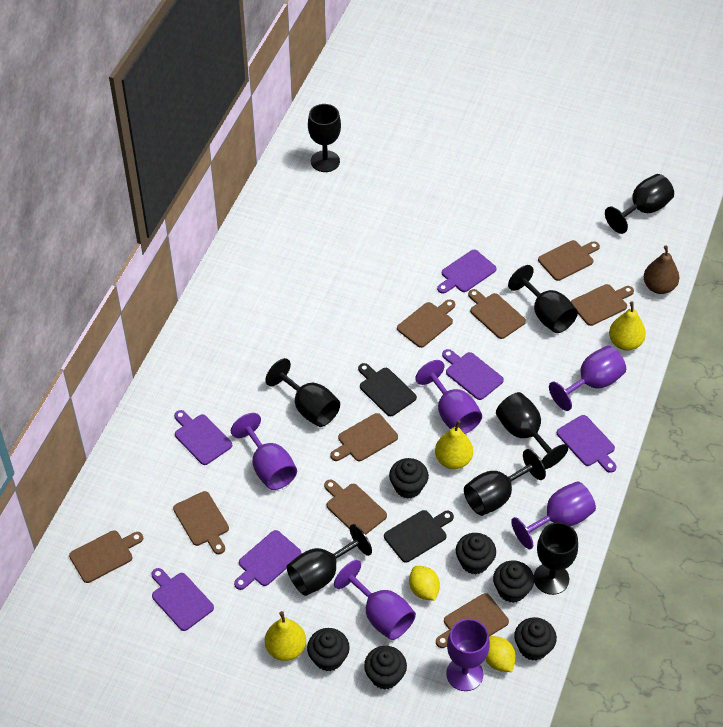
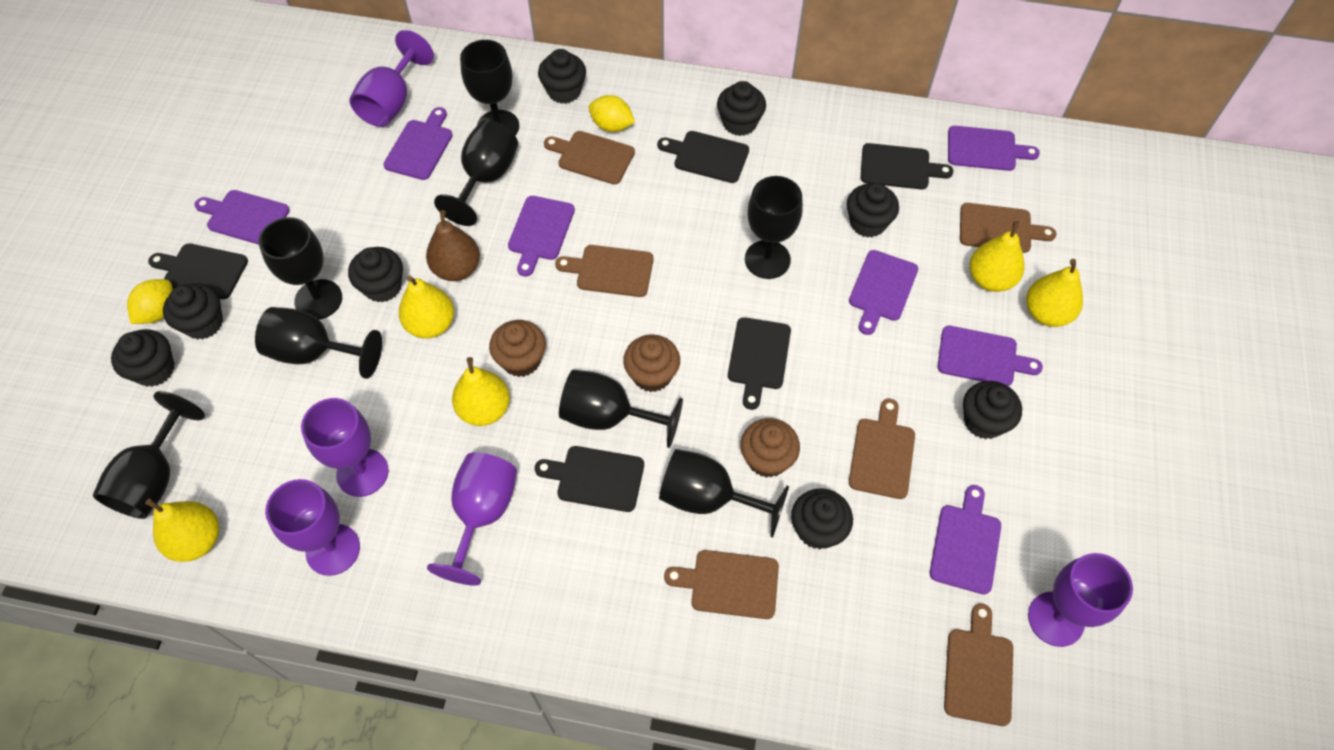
black cupcake: 6 -> 8
black cutting board: 2 -> 5
brown cupcake: 0 -> 3
brown cutting board: 9 -> 6
purple cutting board: 6 -> 7
purple goblet: 6 -> 5
yellow pear: 3 -> 5

